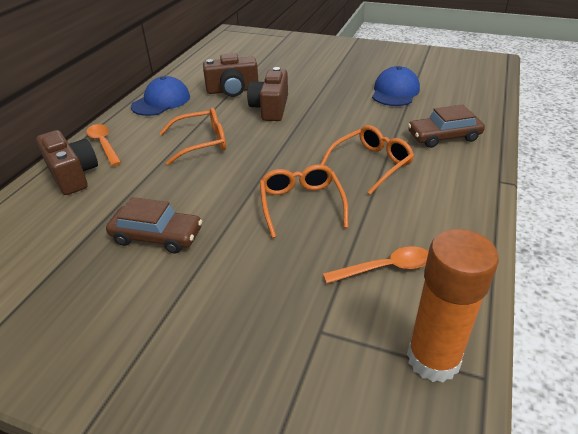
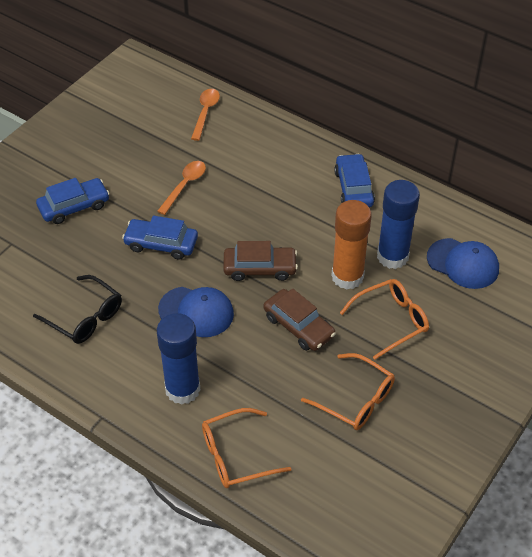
black glasses: 0 -> 1
blue car: 0 -> 3
blue glue stick: 0 -> 2
brown camera: 3 -> 0

